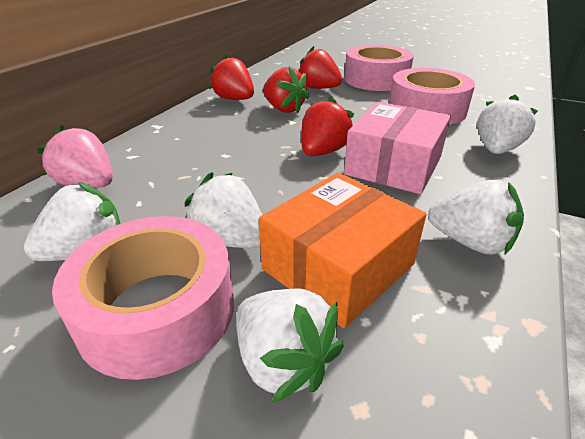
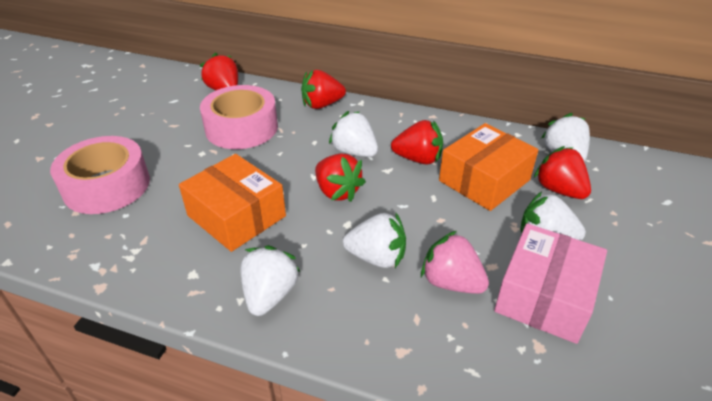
orange box: 1 -> 2
pink tape: 3 -> 2
red strawberry: 4 -> 5

